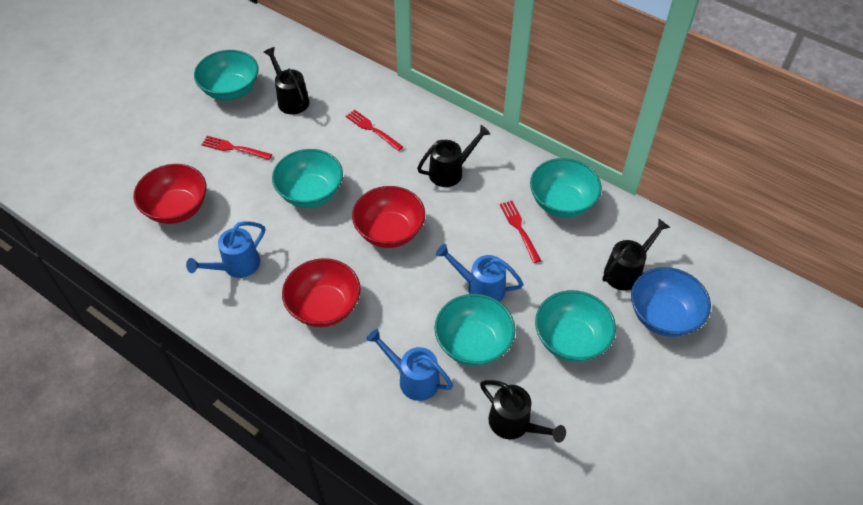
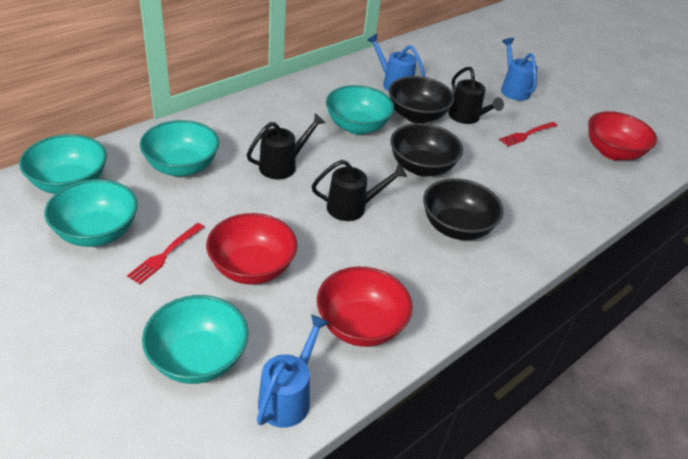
black bowl: 0 -> 3
black watering can: 4 -> 3
blue bowl: 1 -> 0
red fork: 3 -> 2

